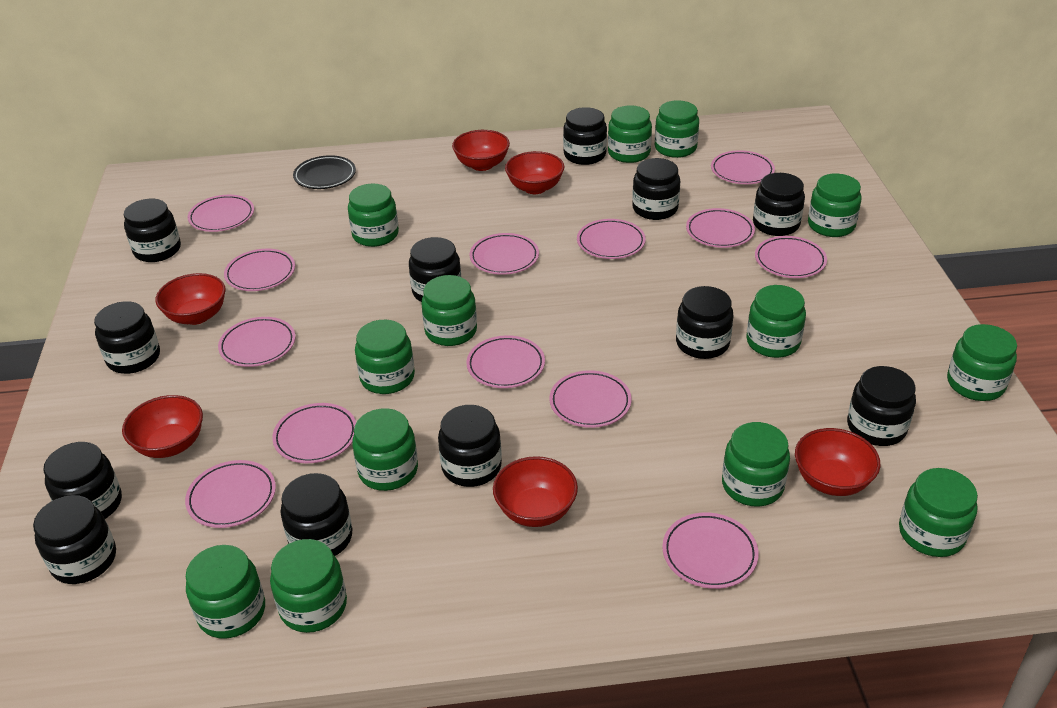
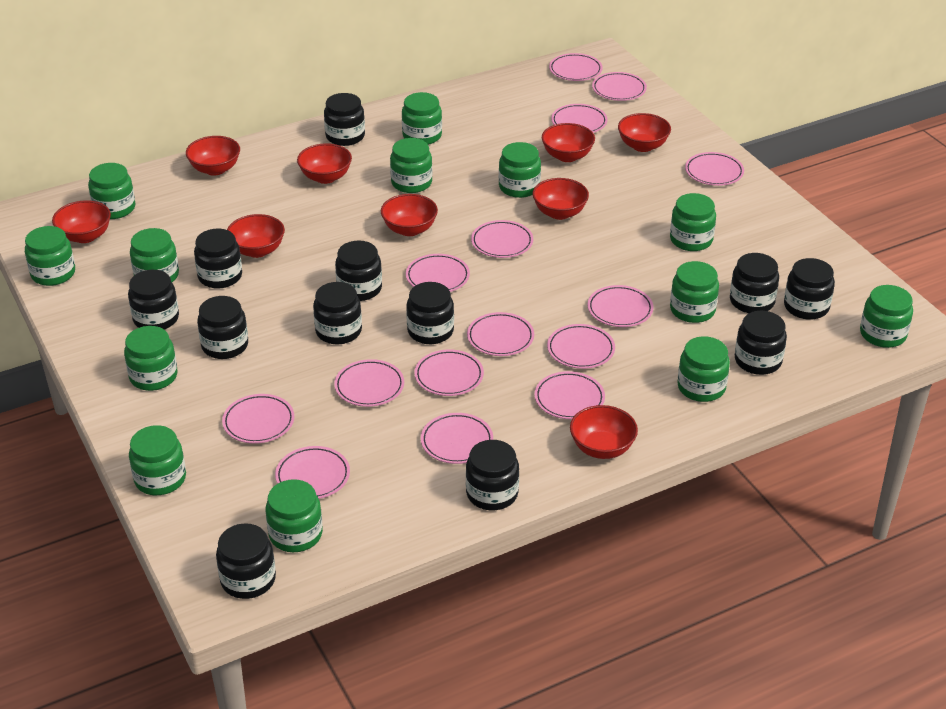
black plate: 1 -> 0
pink plate: 13 -> 15
red bowl: 6 -> 9

